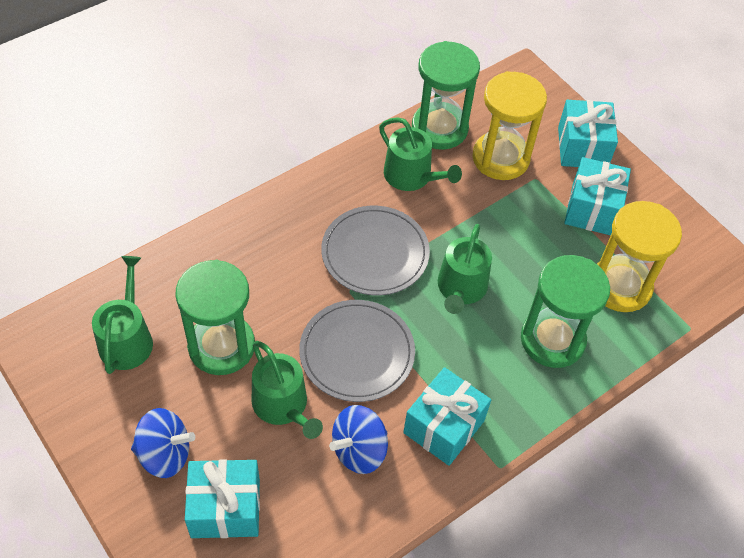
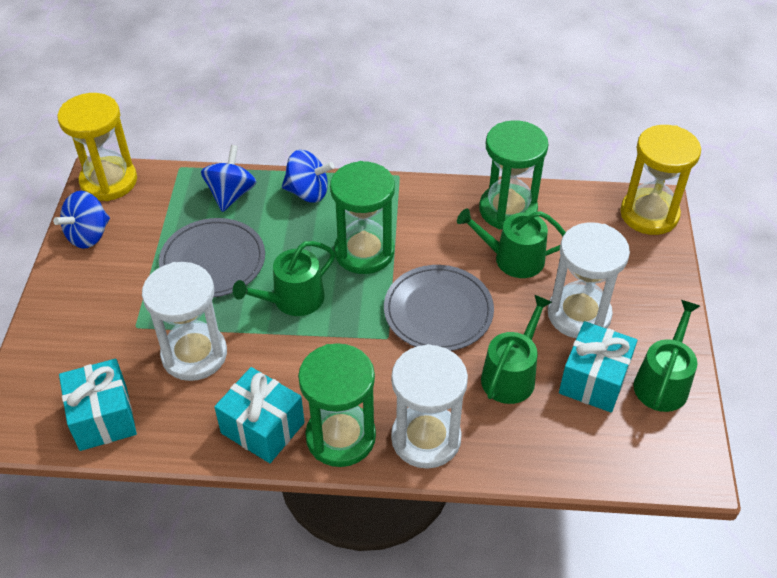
blue spinning top: 2 -> 3
turquoise gift: 4 -> 3
white hourglass: 0 -> 3

